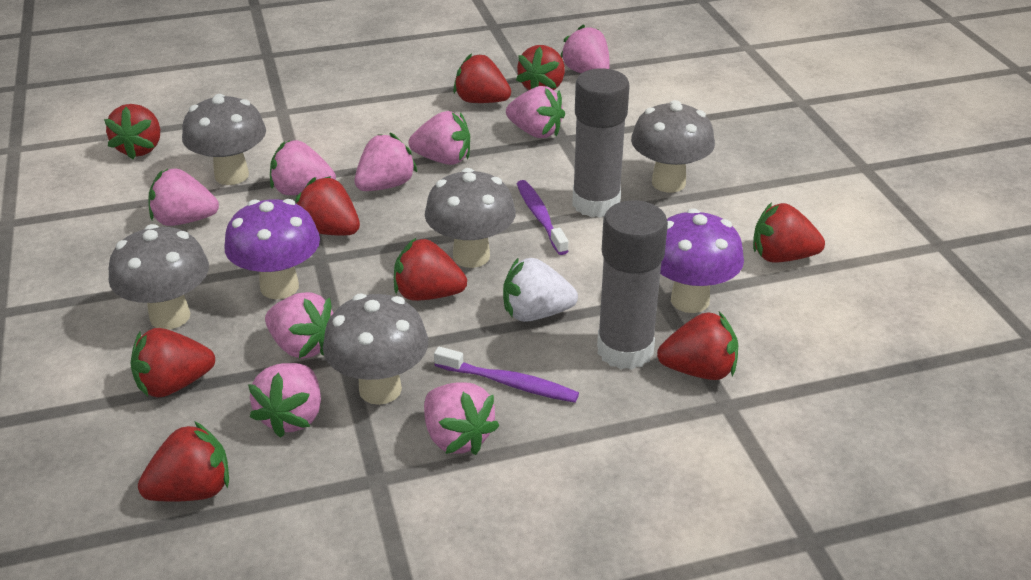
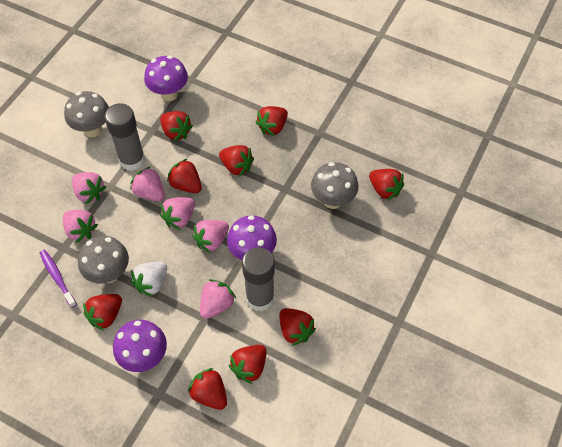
grey mushroom: 5 -> 3
pink strawberry: 9 -> 6
purple mushroom: 2 -> 3
purple toothbrush: 2 -> 1

